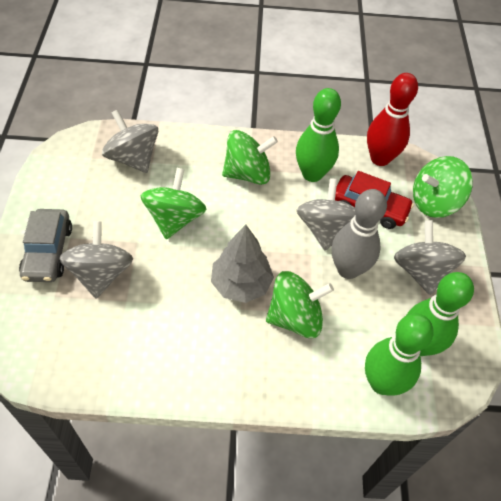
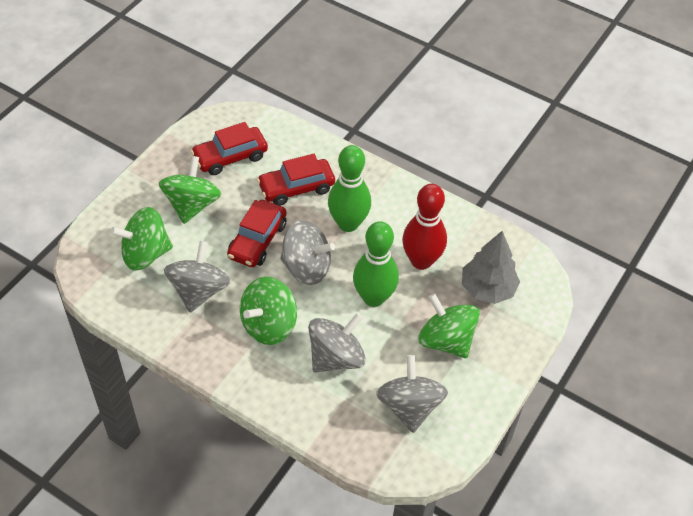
green bowling pin: 3 -> 2
grey bowling pin: 1 -> 0
grey car: 1 -> 0
red car: 1 -> 3

